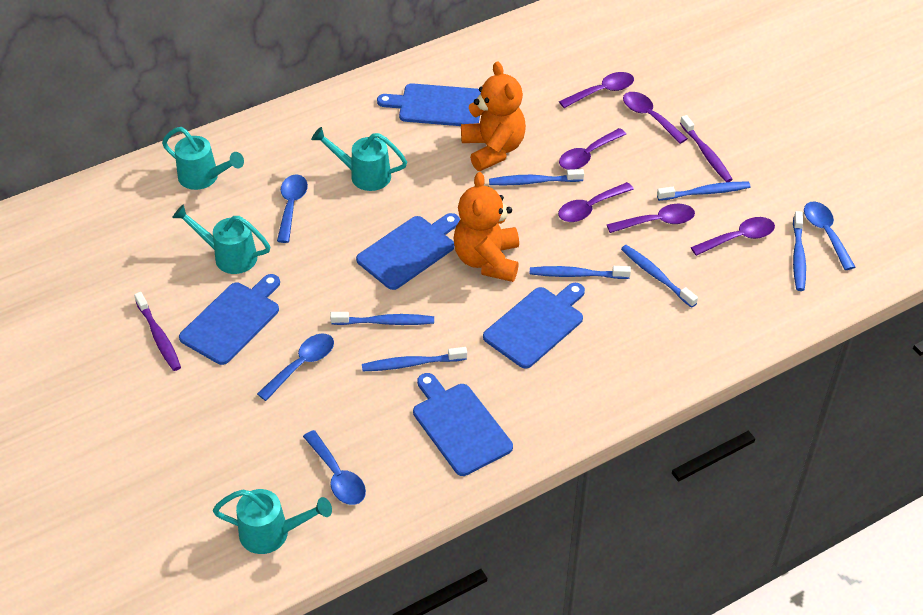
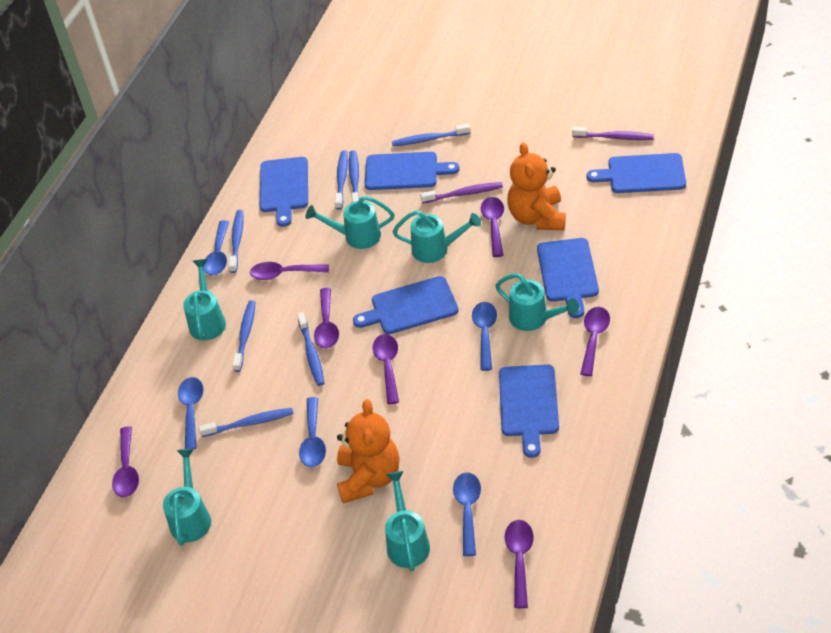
blue cutting board: 5 -> 6
blue spoon: 4 -> 5
purple spoon: 6 -> 7
turquoise watering can: 4 -> 6

